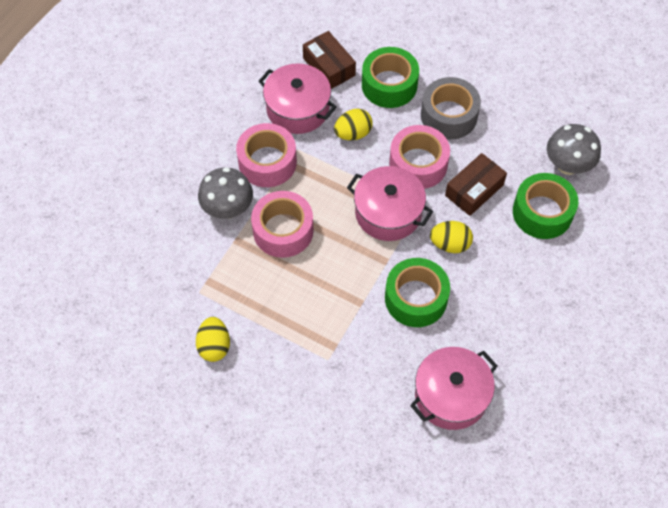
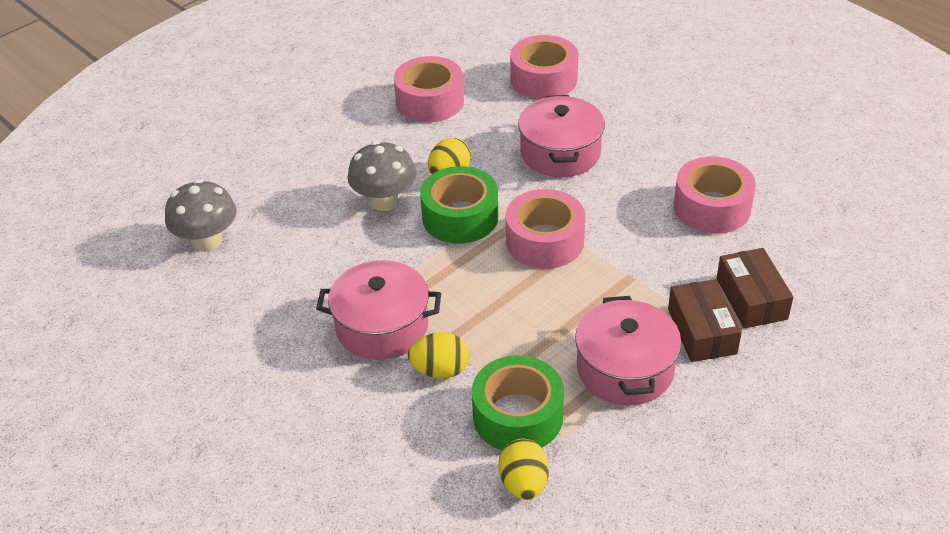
green tape: 3 -> 2
grey tape: 1 -> 0
pink tape: 3 -> 4

